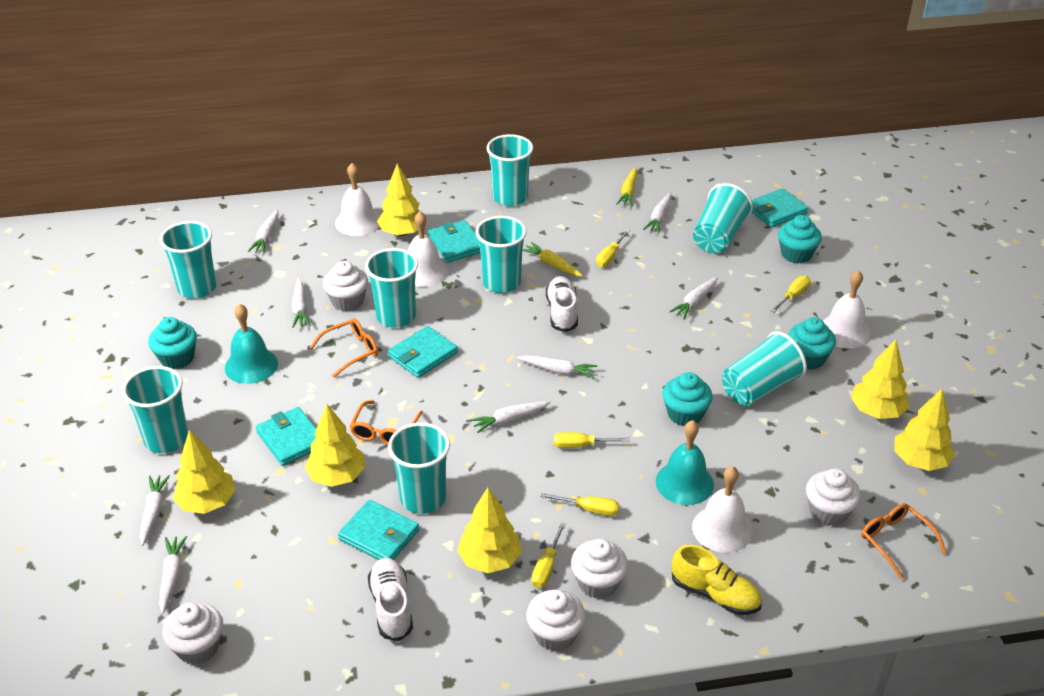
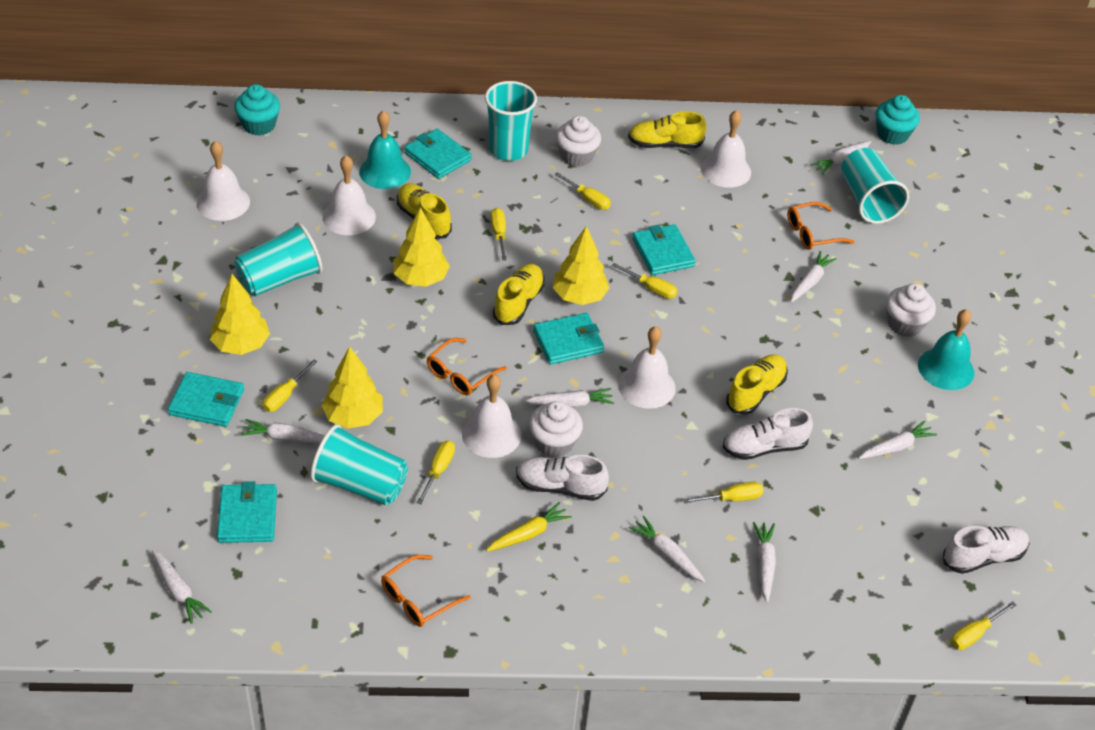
turquoise cup: 8 -> 4
turquoise cupcake: 4 -> 2
white bell: 4 -> 5
white cupcake: 5 -> 3
white shoe: 2 -> 3
yellow carrot: 2 -> 1
yellow screwdriver: 5 -> 7
yellow shoe: 1 -> 4
yellow tree: 6 -> 4

